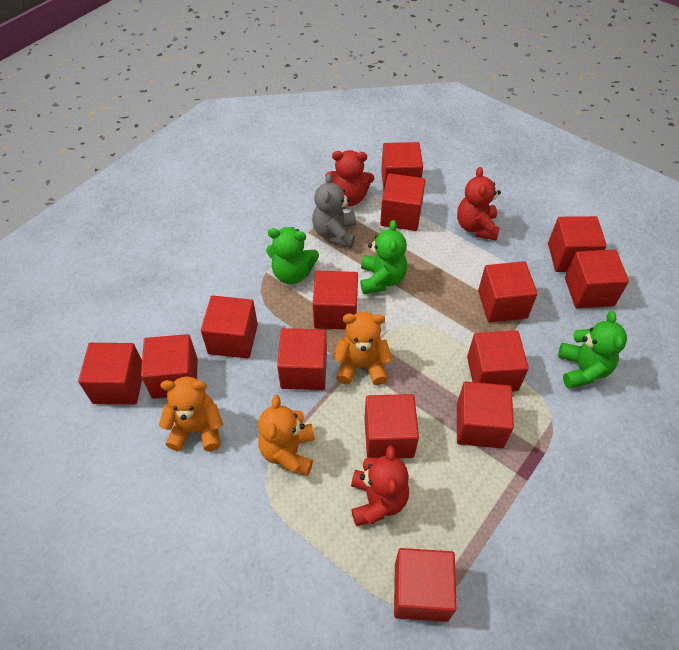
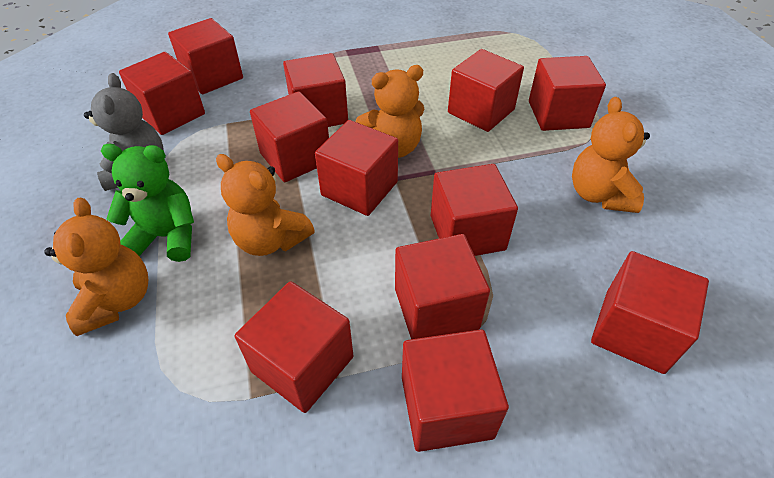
green teddy bear: 3 -> 1
orange teddy bear: 3 -> 4
red cube: 14 -> 12
red teddy bear: 3 -> 0

